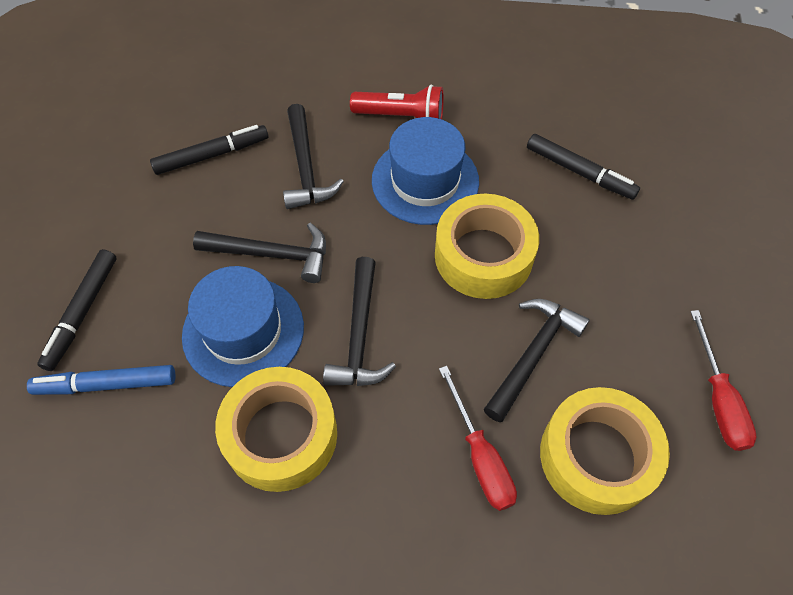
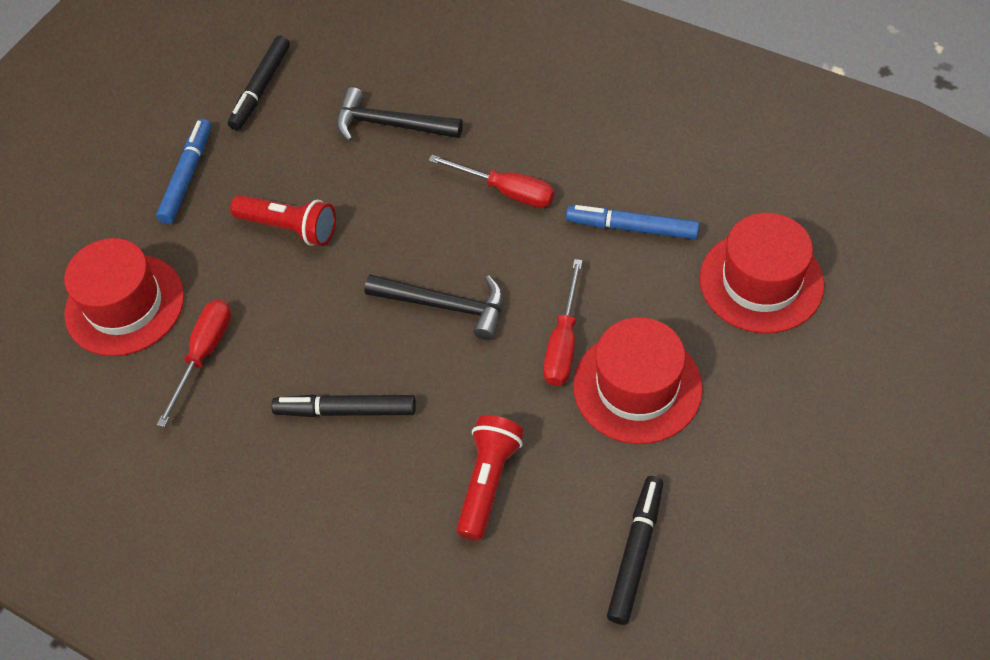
black hammer: 4 -> 2
blue hat: 2 -> 0
blue marker: 1 -> 2
red flashlight: 1 -> 2
red hat: 0 -> 3
red screwdriver: 2 -> 3
yellow tape: 3 -> 0

